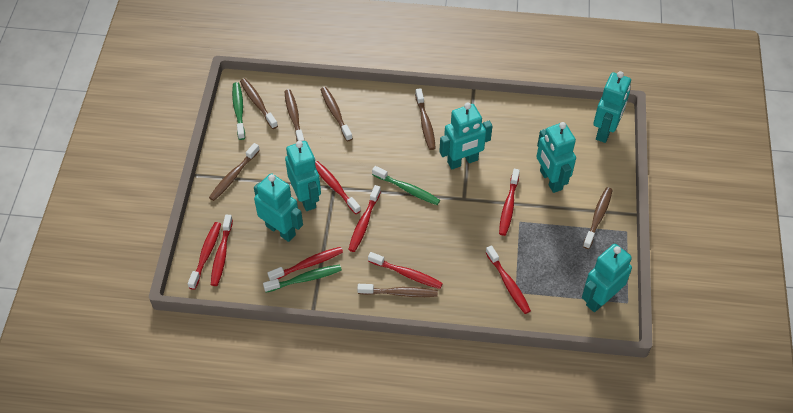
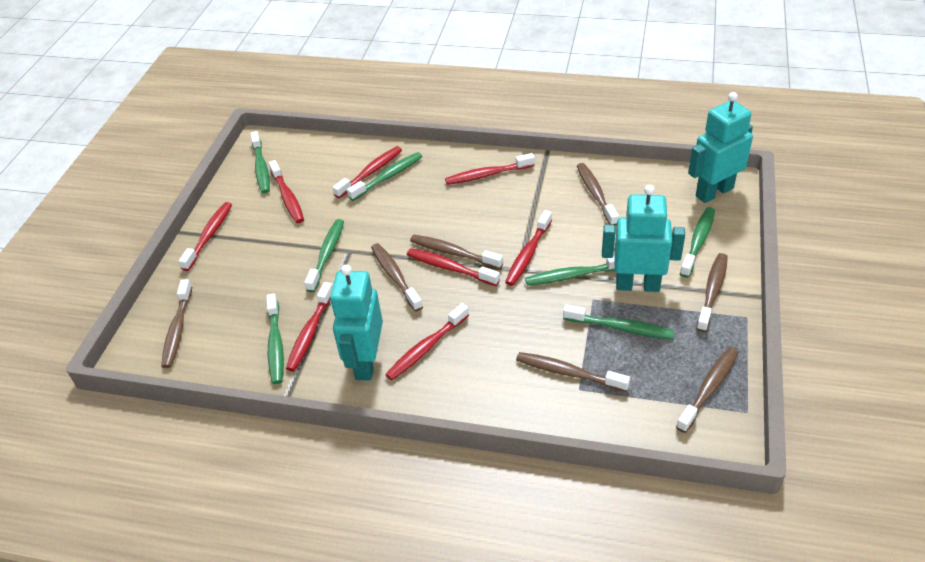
green toothbrush: 3 -> 7
turquoise robot: 6 -> 3

